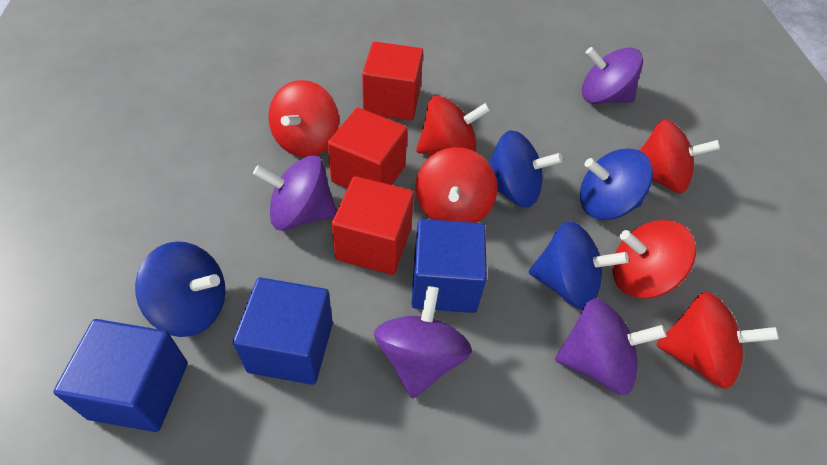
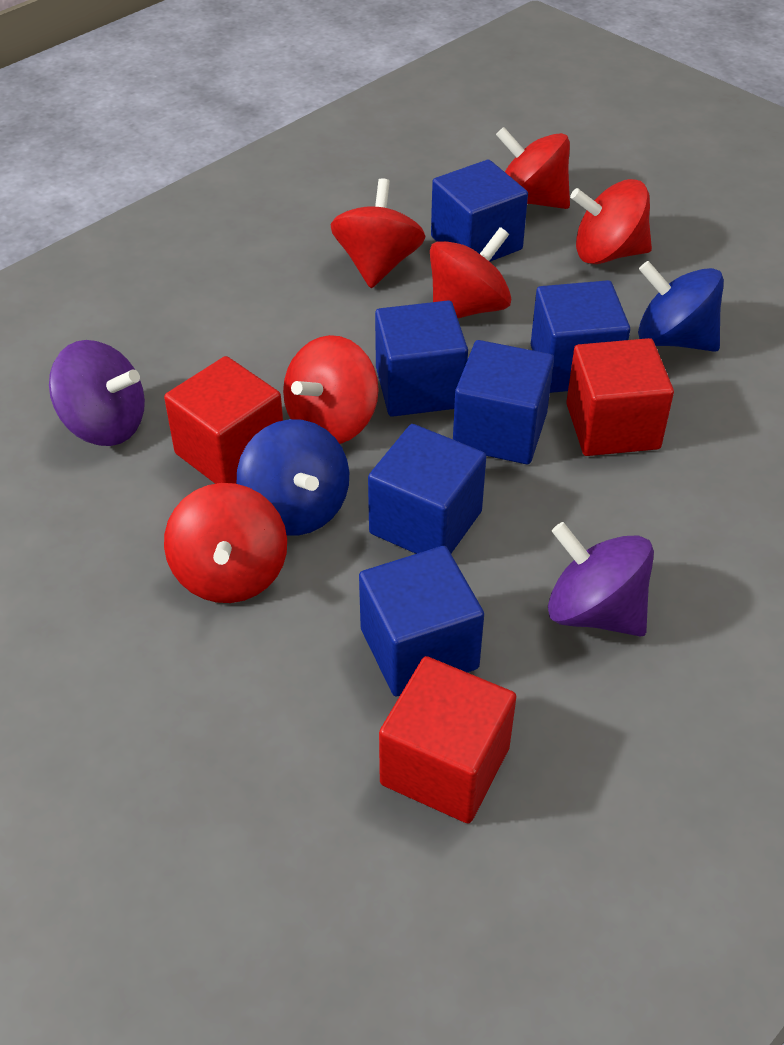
blue cube: 3 -> 6
blue spinning top: 4 -> 2
purple spinning top: 4 -> 2

